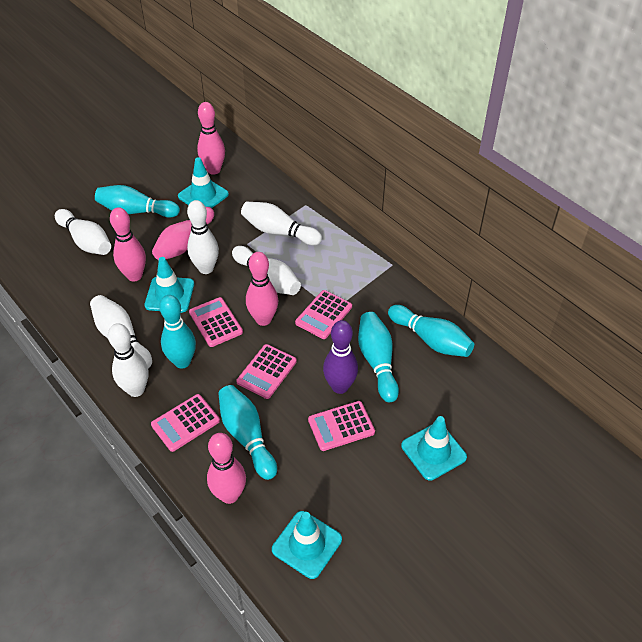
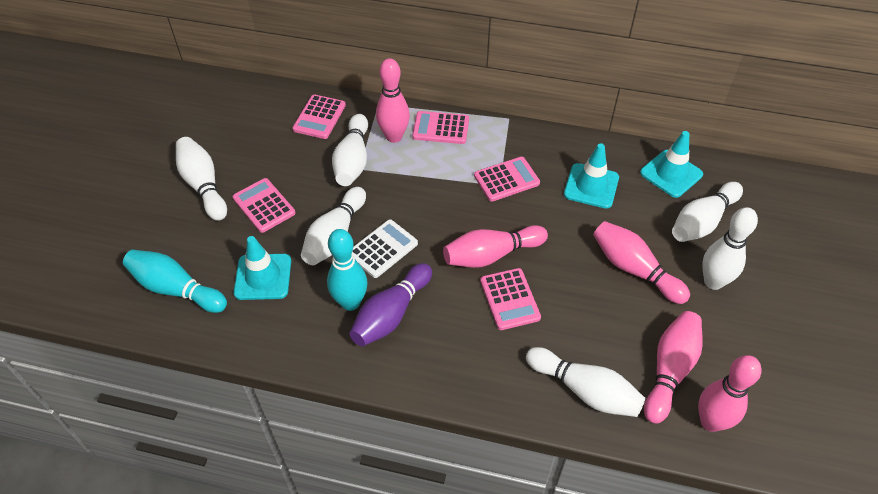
turquoise bowling pin: 5 -> 2
turquoise traffic cone: 4 -> 3
white calculator: 0 -> 1

